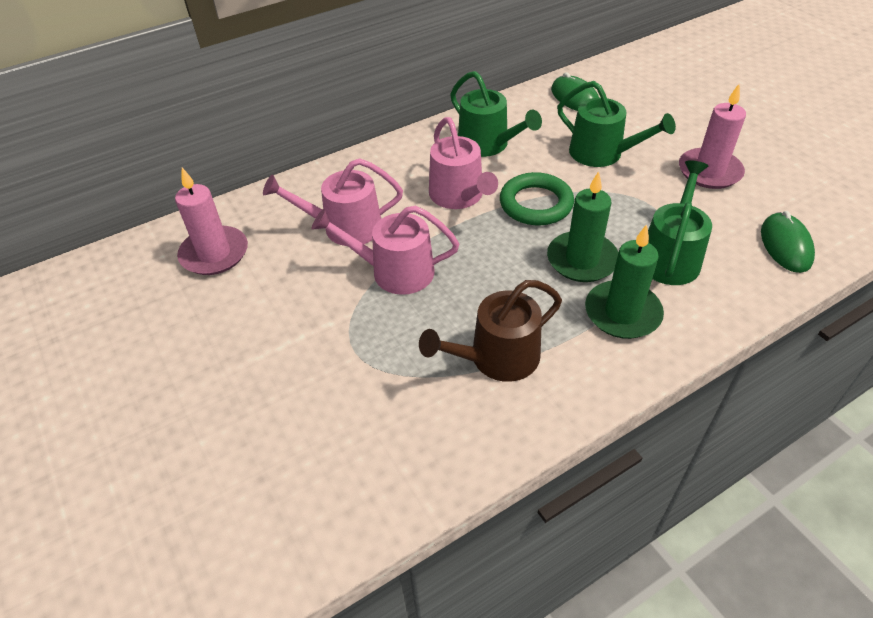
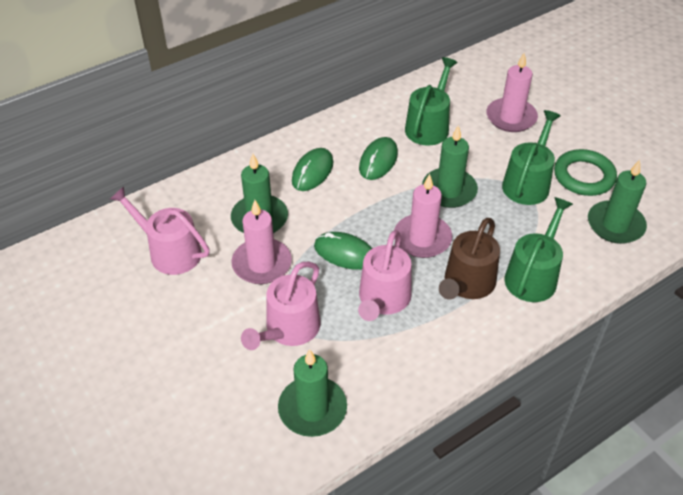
green candle: 2 -> 4
green mouse: 2 -> 3
pink candle: 2 -> 3

